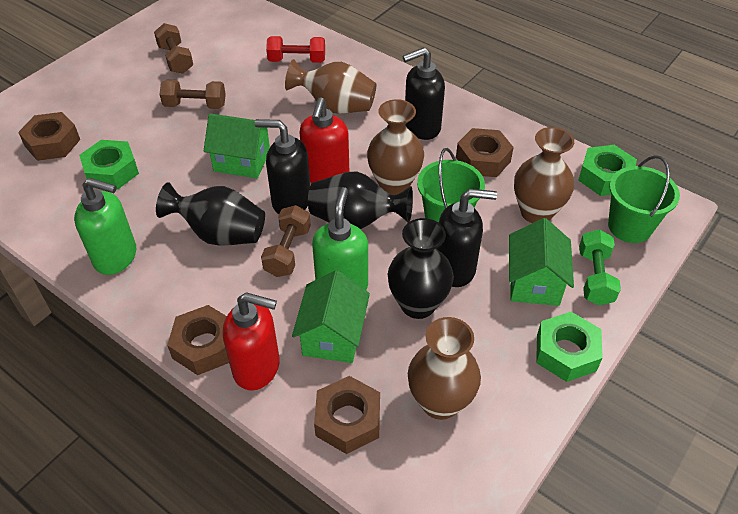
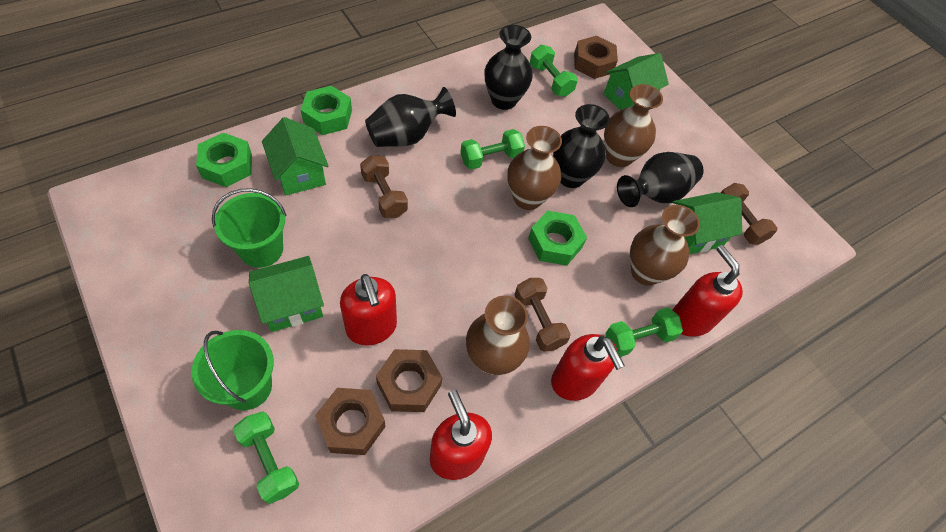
black soap dispenser: 3 -> 0
black vase: 3 -> 4
brown nut: 4 -> 3
green dumbbell: 1 -> 4
green house: 3 -> 4
green soap dispenser: 2 -> 0
red dumbbell: 1 -> 0
red soap dispenser: 2 -> 4

